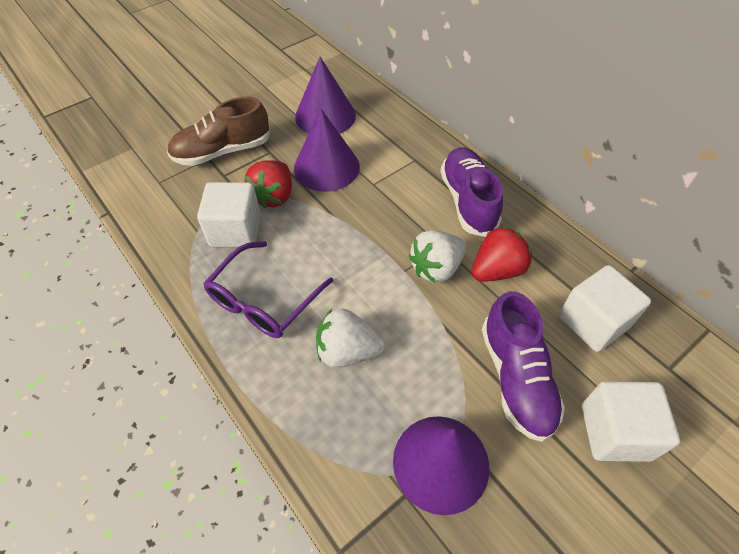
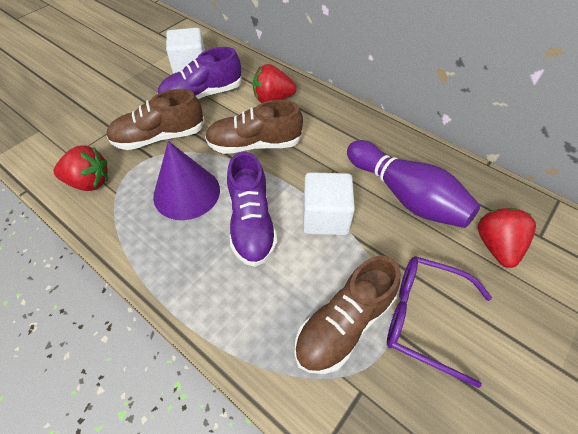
brown shoe: 1 -> 3
purple bowling pin: 0 -> 1
purple cone: 3 -> 1
red strawberry: 2 -> 3
white cube: 3 -> 2
white strawberry: 2 -> 0

